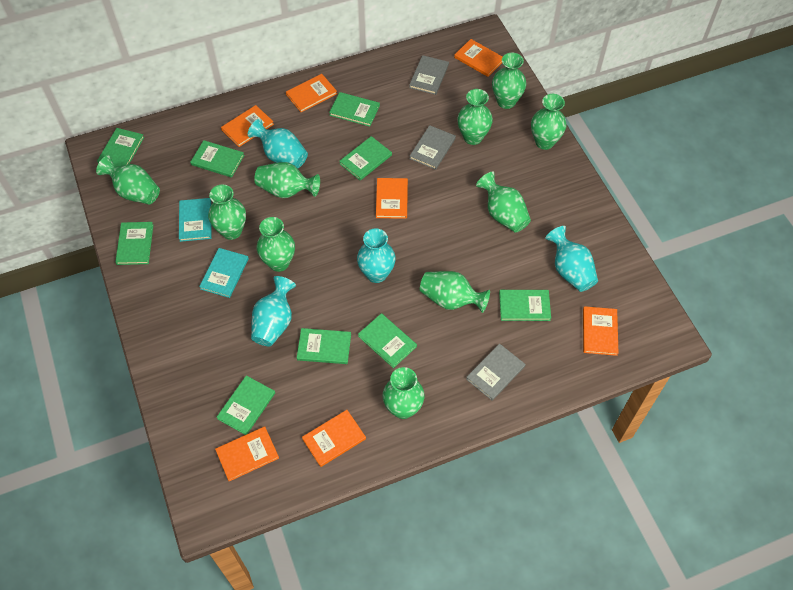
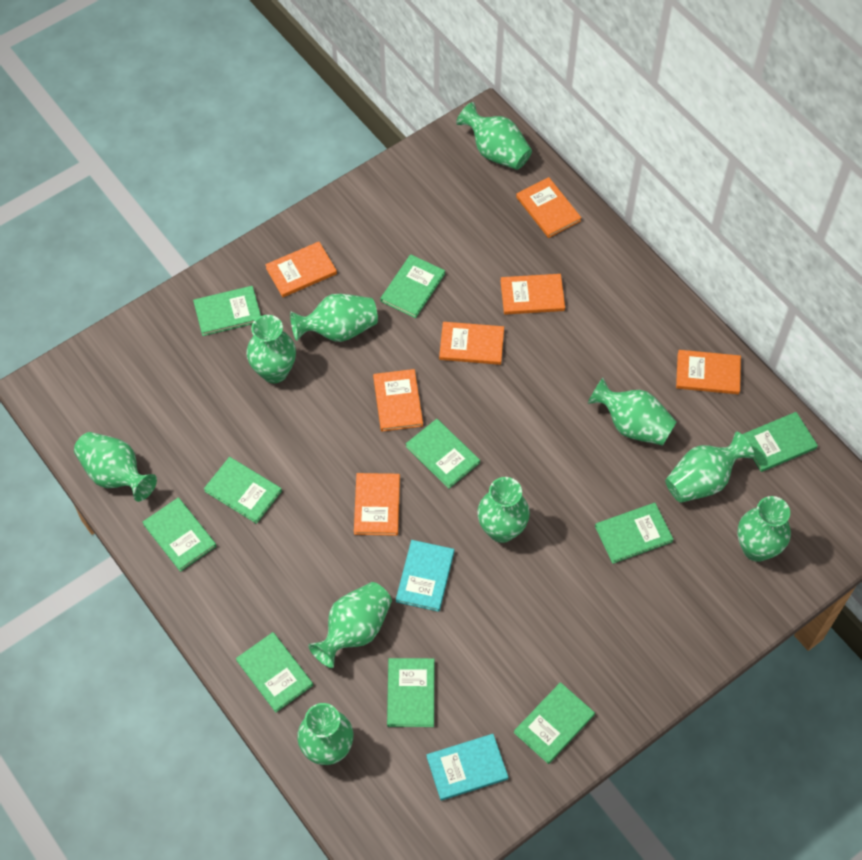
green book: 9 -> 10
grey book: 3 -> 0
turquoise vase: 4 -> 0

